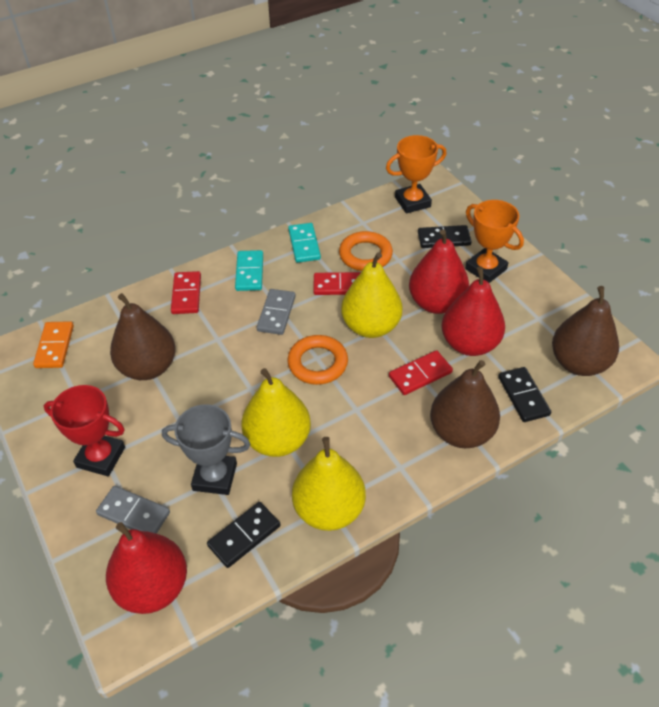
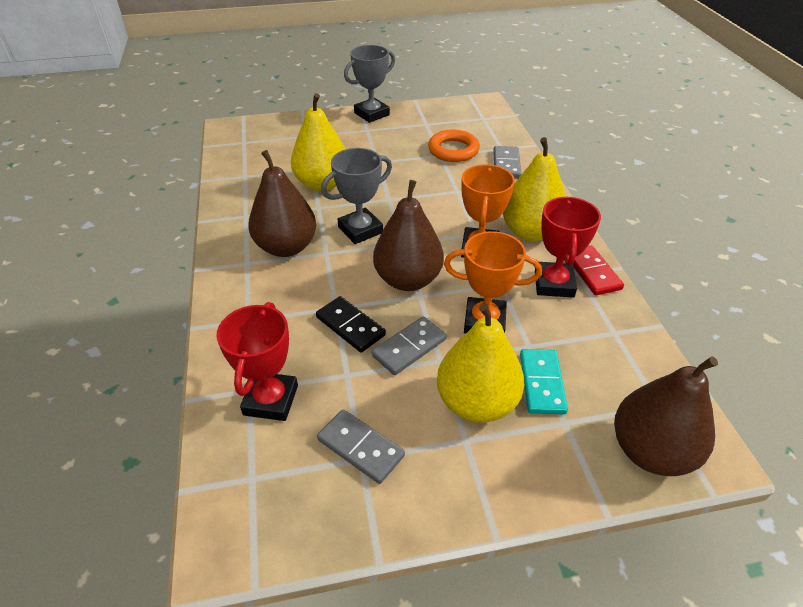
black domino: 3 -> 1
grey domino: 2 -> 3
grey trophy: 1 -> 2
orange domino: 1 -> 0
orange ring: 2 -> 1
red domino: 3 -> 1
red pear: 3 -> 0
red trophy: 1 -> 2
turquoise domino: 2 -> 1

